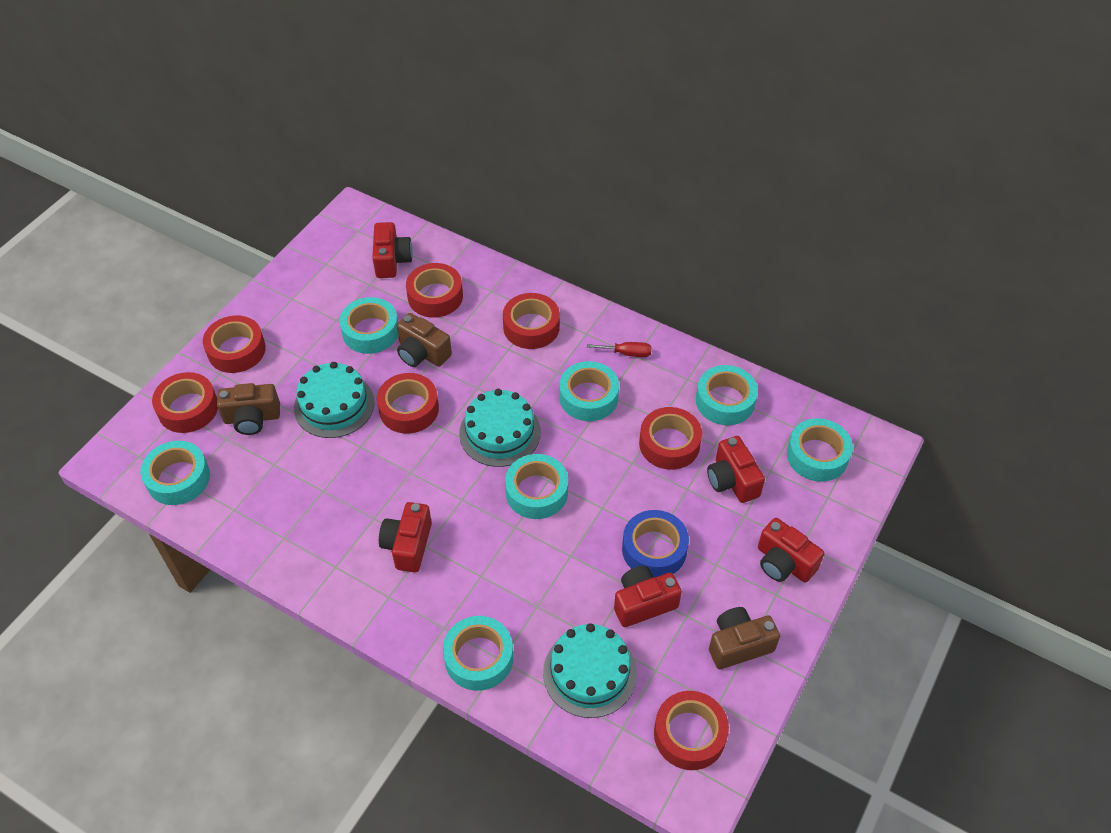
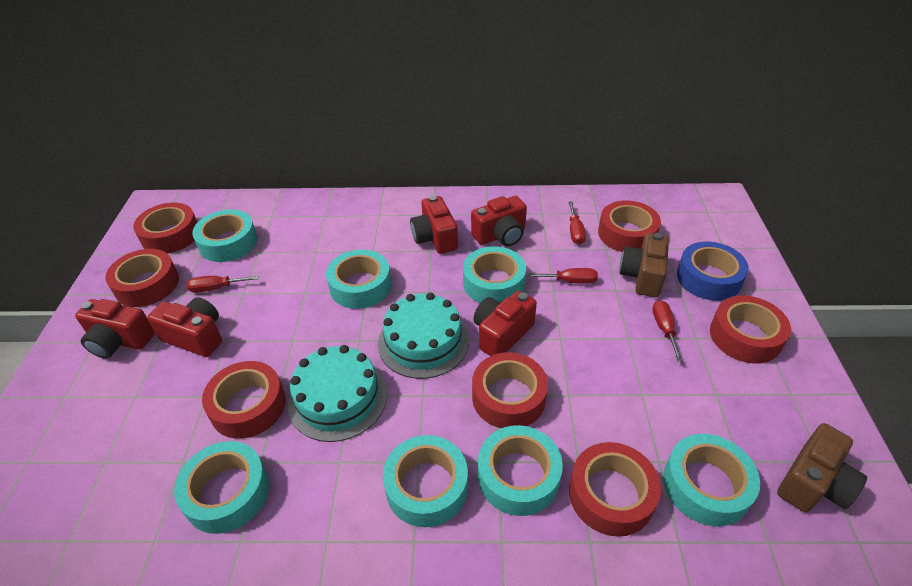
brown camera: 3 -> 2
red screwdriver: 1 -> 4
turquoise cake: 3 -> 2

